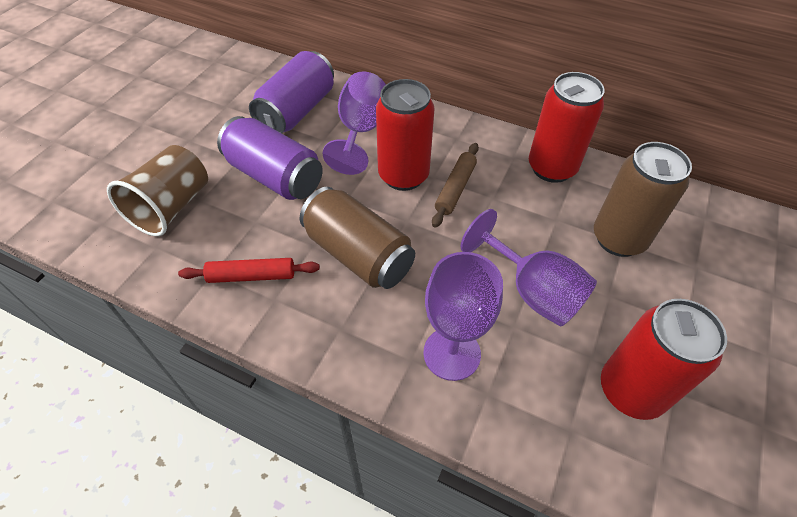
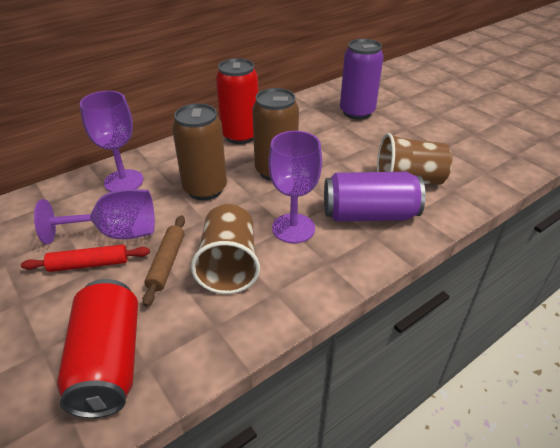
brown cup: 1 -> 2
red can: 3 -> 2

